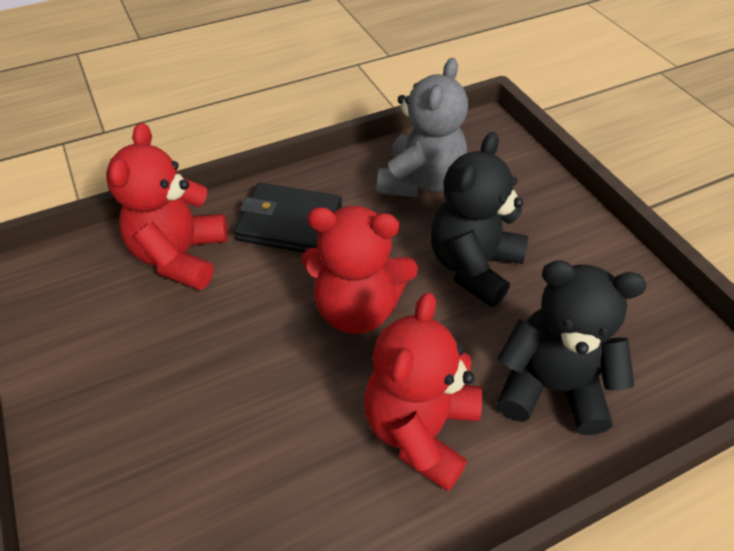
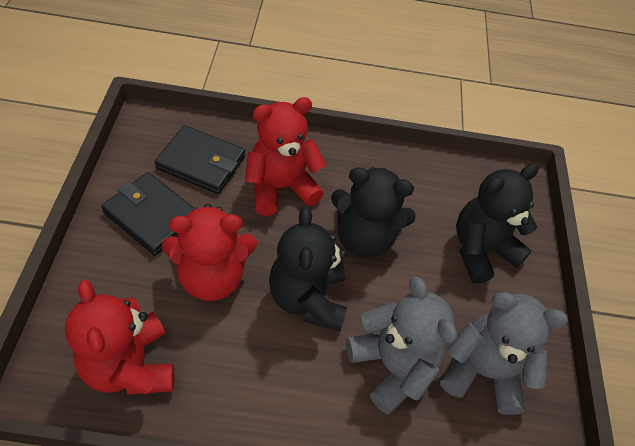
black teddy bear: 2 -> 3
black wallet: 1 -> 2
grey teddy bear: 1 -> 2

